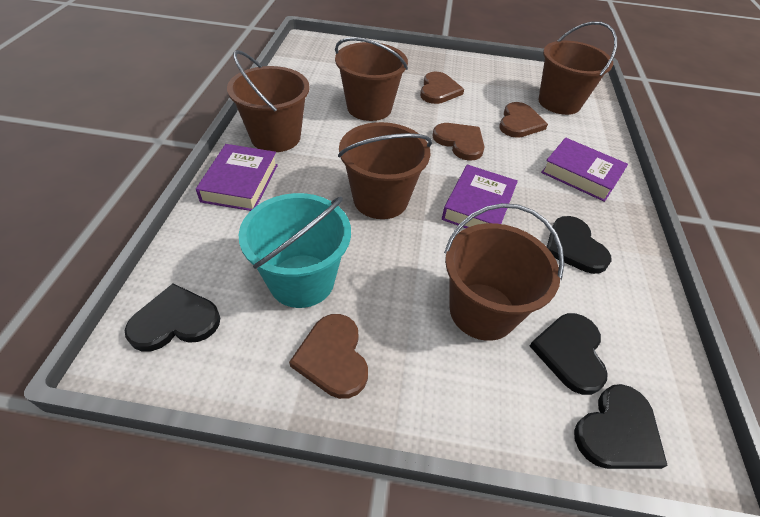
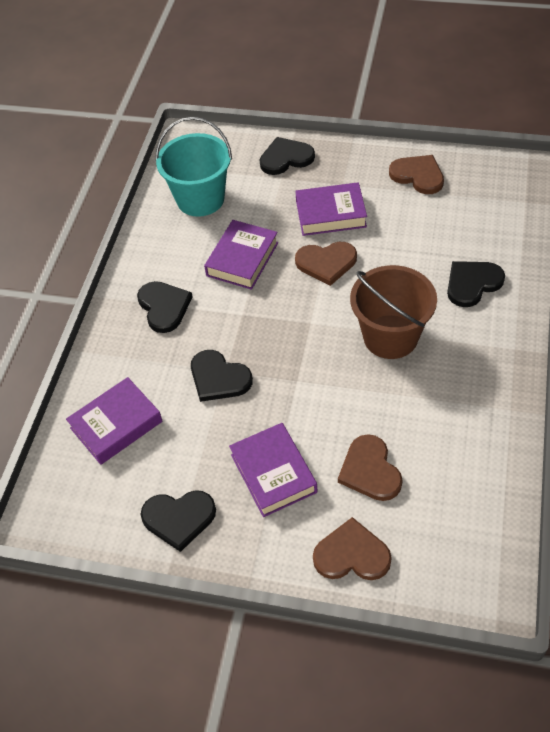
black heart: 4 -> 5
brown bucket: 5 -> 1
purple book: 3 -> 4

